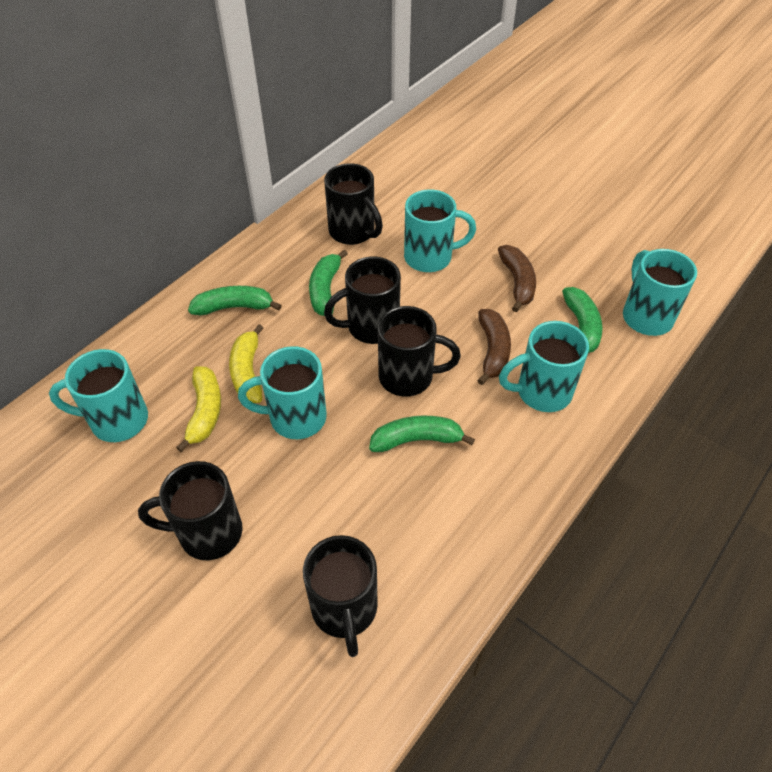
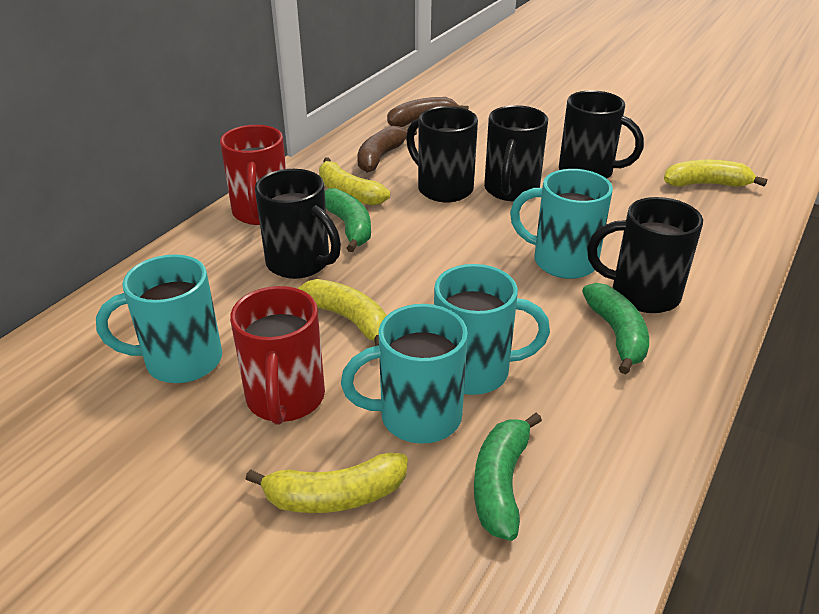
green banana: 4 -> 3
red mug: 0 -> 2
turquoise mug: 5 -> 4
yellow banana: 2 -> 4

